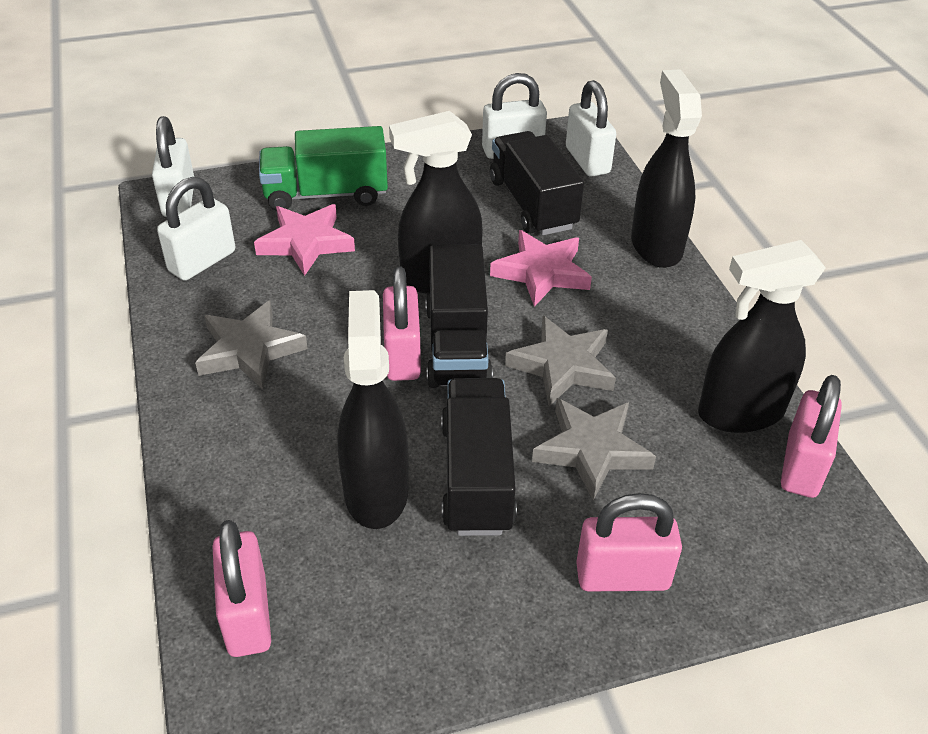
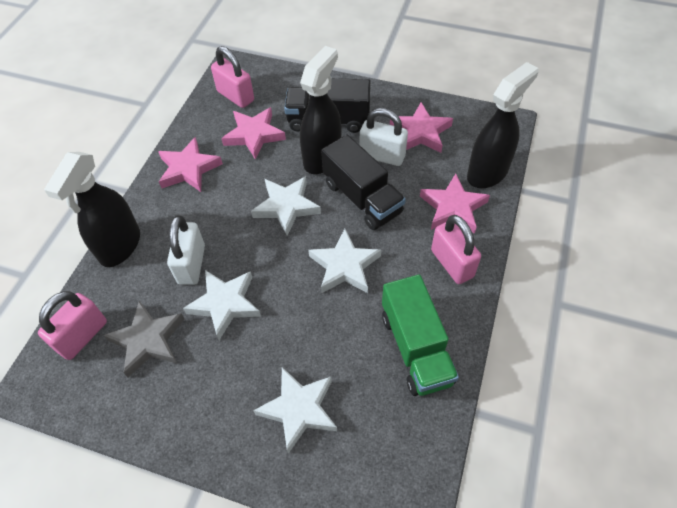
black spray bottle: 4 -> 3
black truck: 3 -> 2
grey star: 3 -> 1
pink padlock: 4 -> 3
pink star: 2 -> 4
white padlock: 4 -> 2
white star: 0 -> 4

